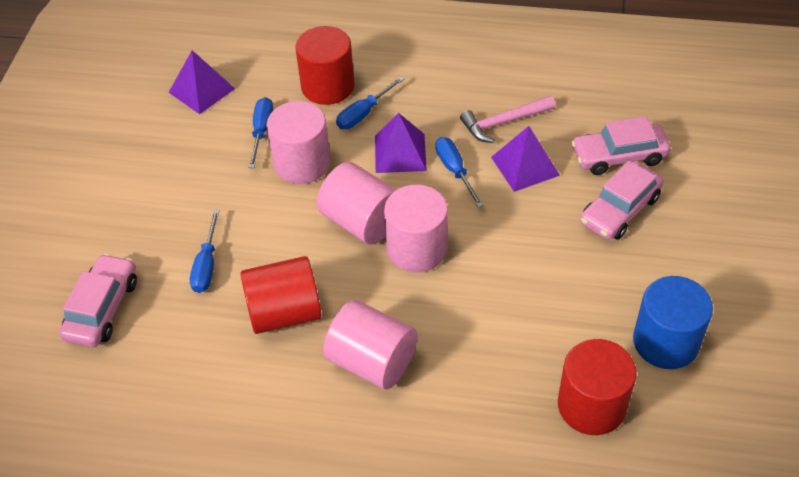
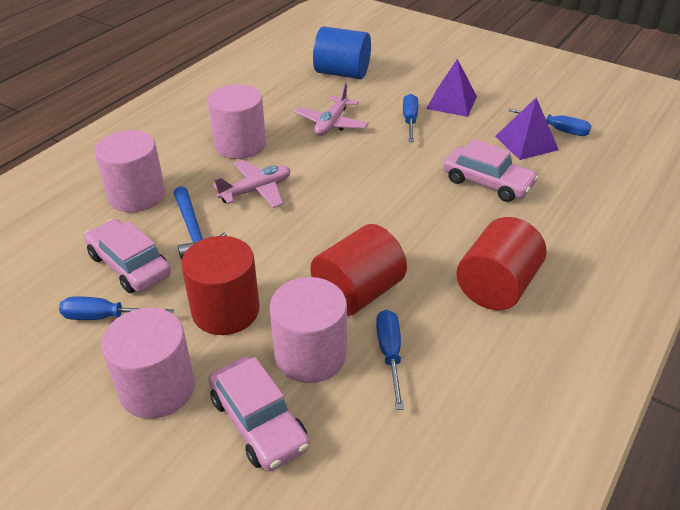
blue hammer: 0 -> 1
pink hammer: 1 -> 0
pink plane: 0 -> 2
purple pyramid: 3 -> 2

